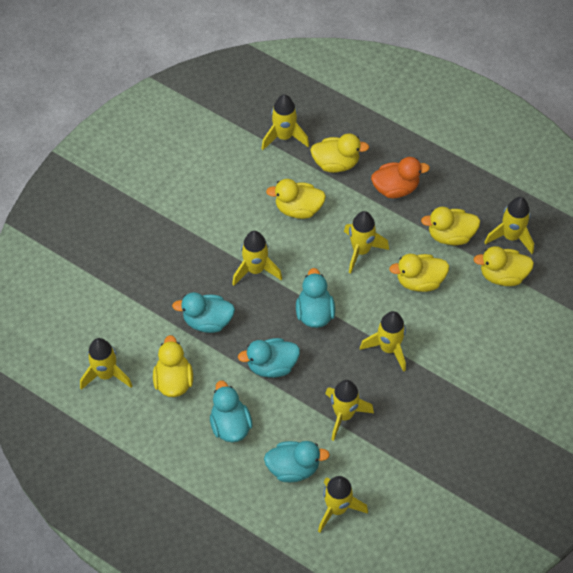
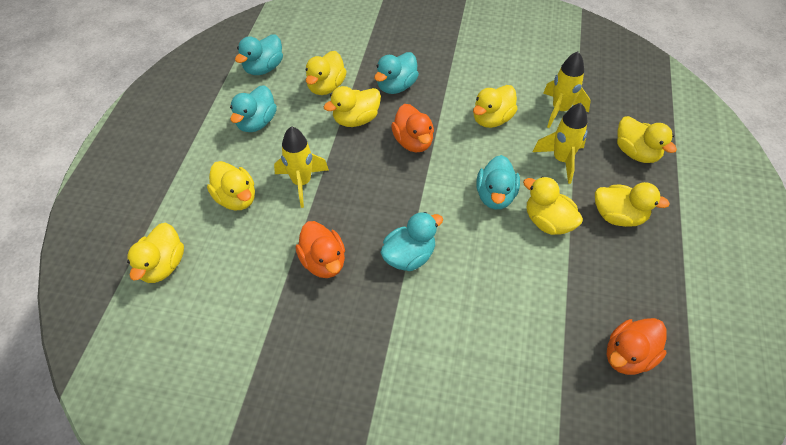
orange duck: 1 -> 3
yellow duck: 6 -> 8
yellow rocket: 8 -> 3

